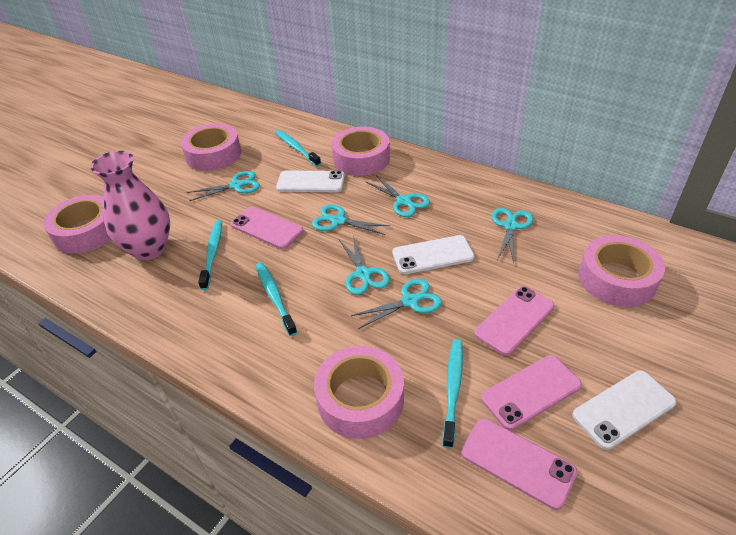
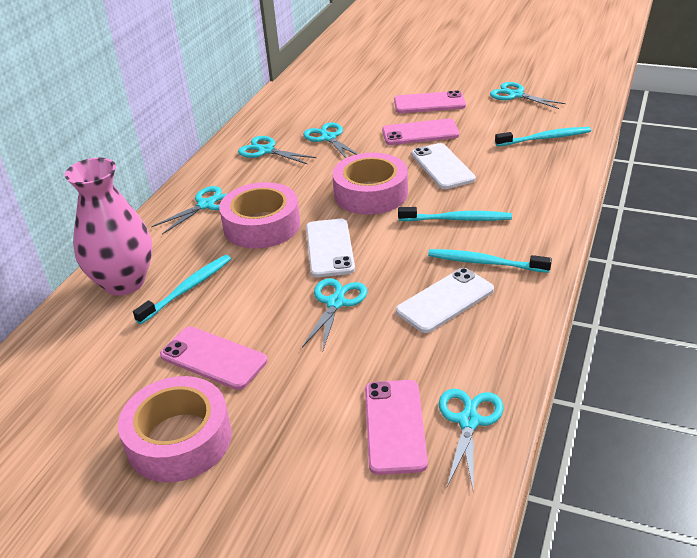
pink tape: 5 -> 3

